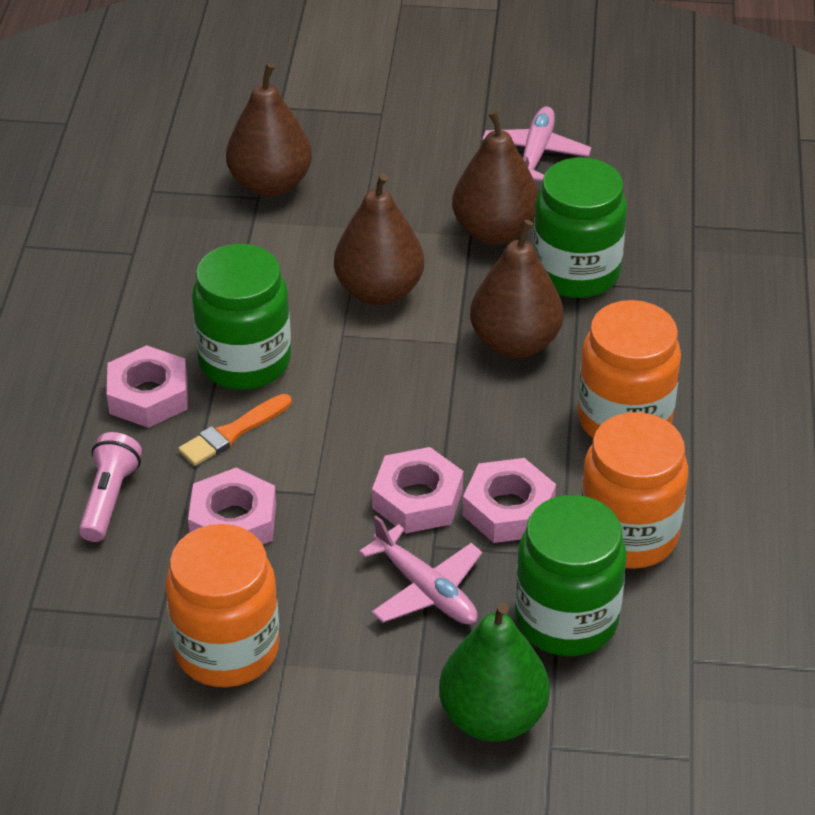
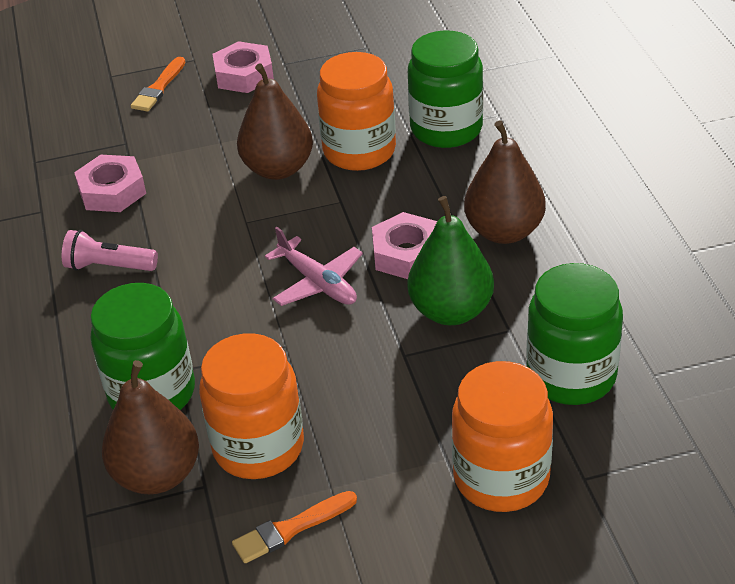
brown pear: 4 -> 3
orange brush: 1 -> 2
pink nut: 4 -> 3
pink plane: 2 -> 1

